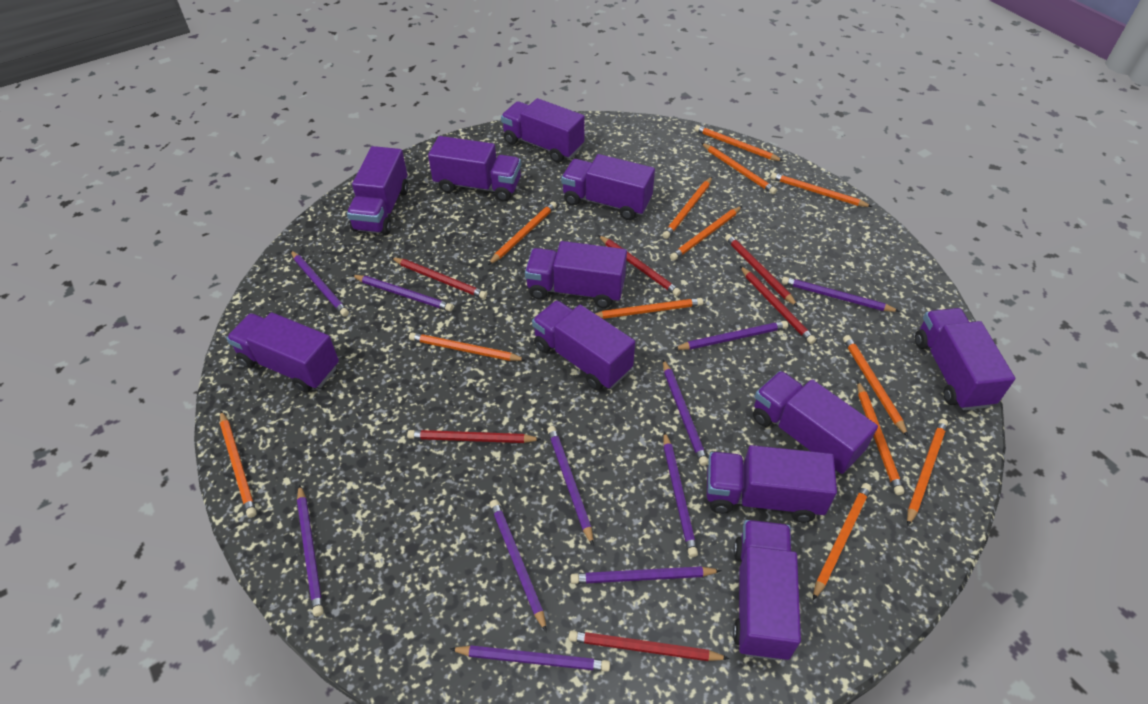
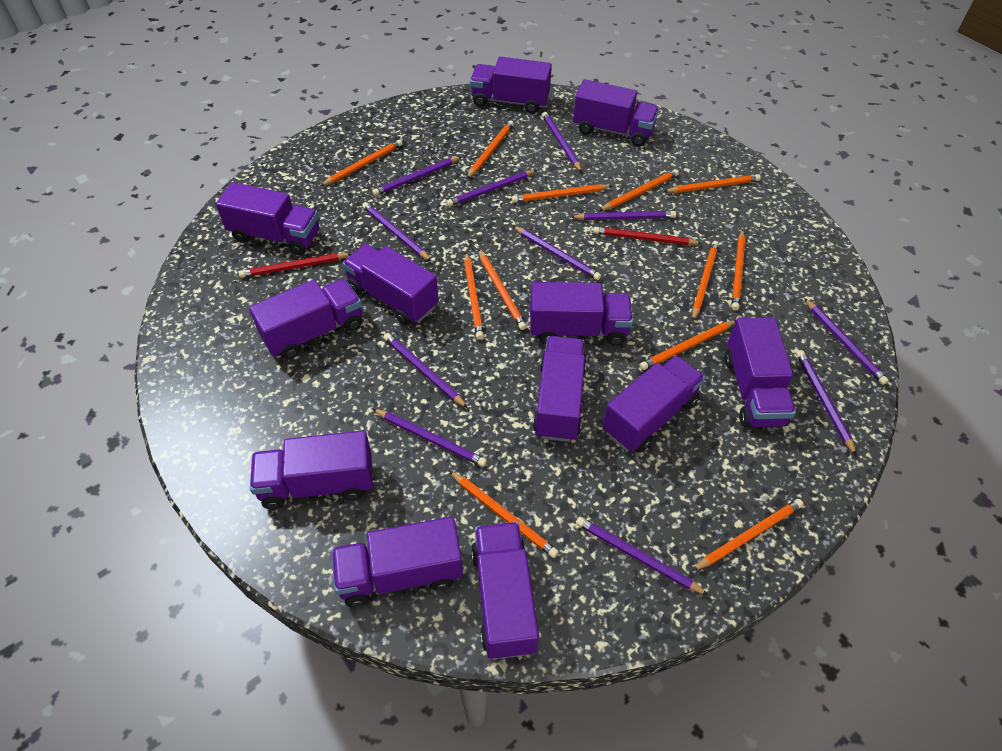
orange pencil: 13 -> 12
purple truck: 11 -> 12
red pencil: 6 -> 2

